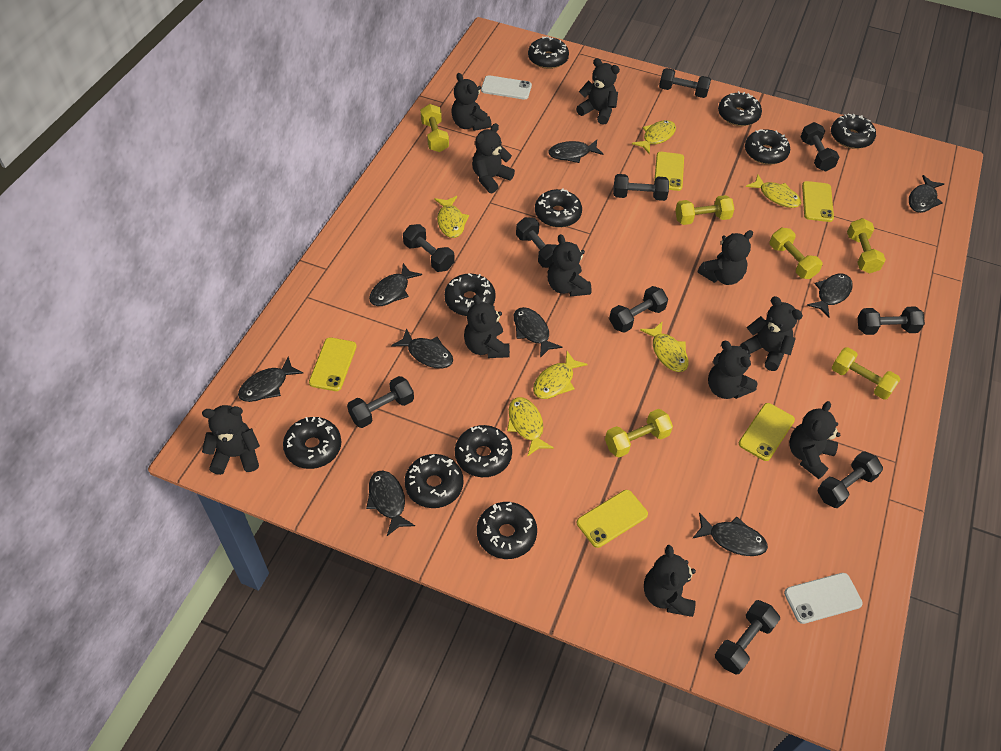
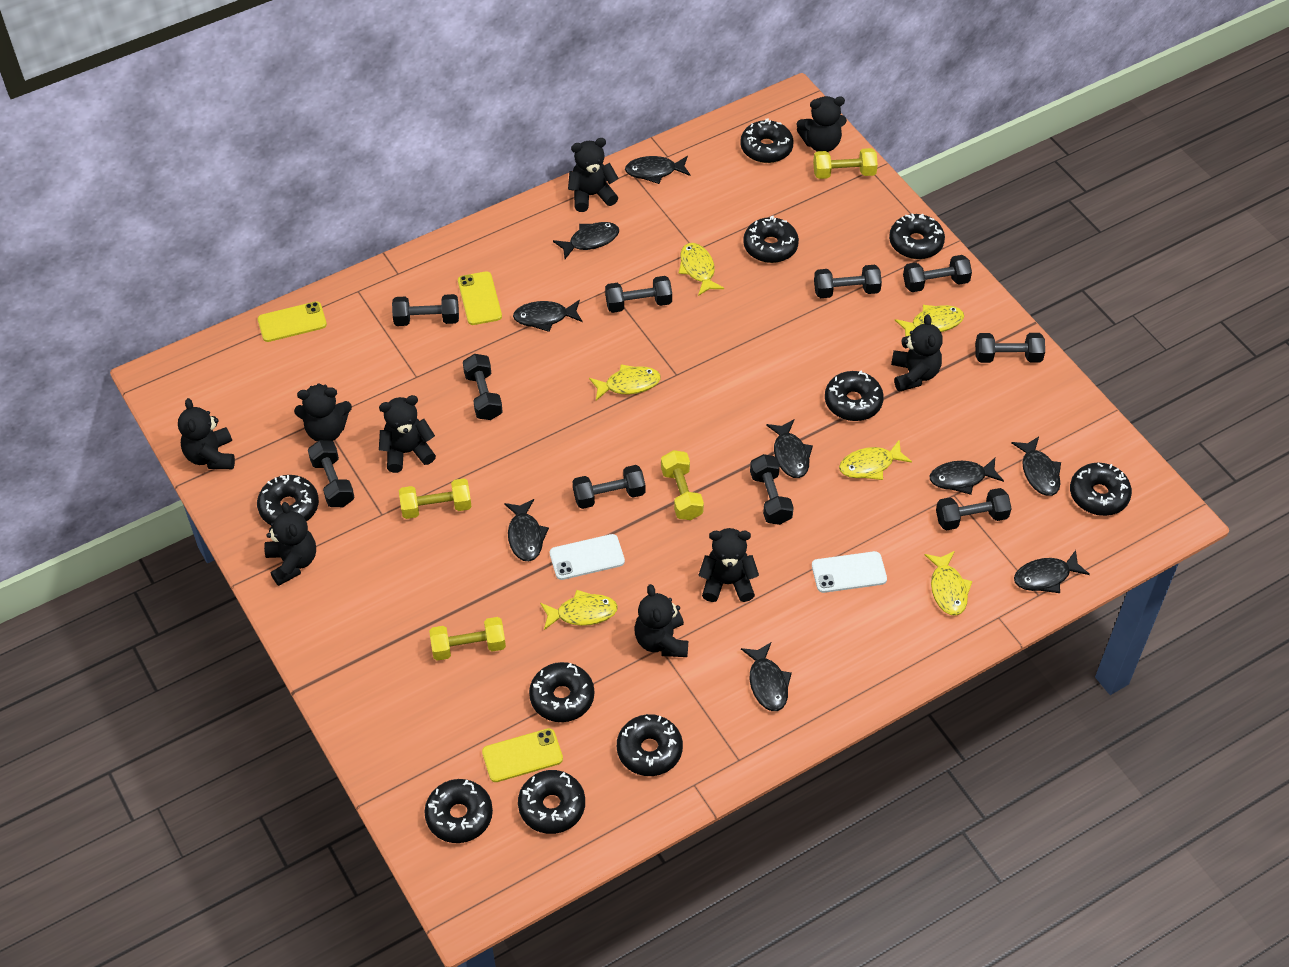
black teddy bear: 11 -> 9
yellow dumbbell: 6 -> 4
yellow phone: 5 -> 3

